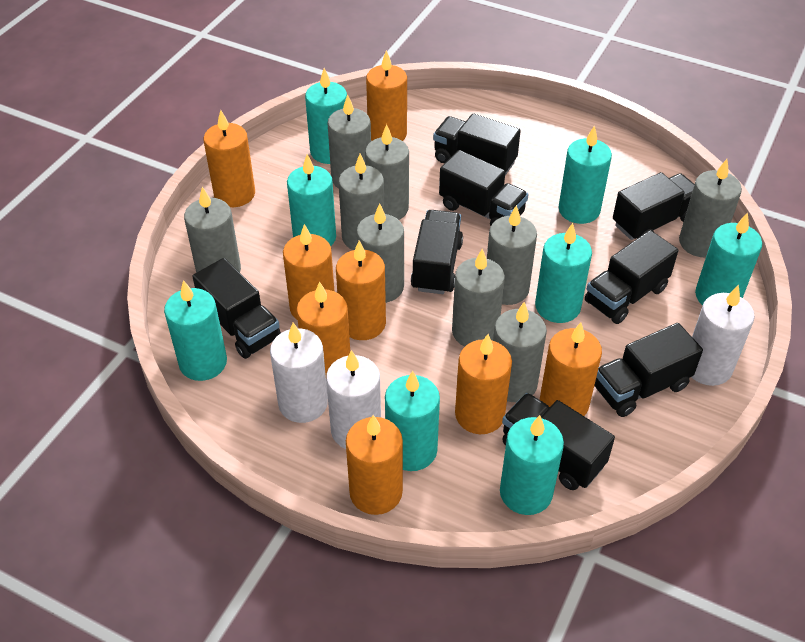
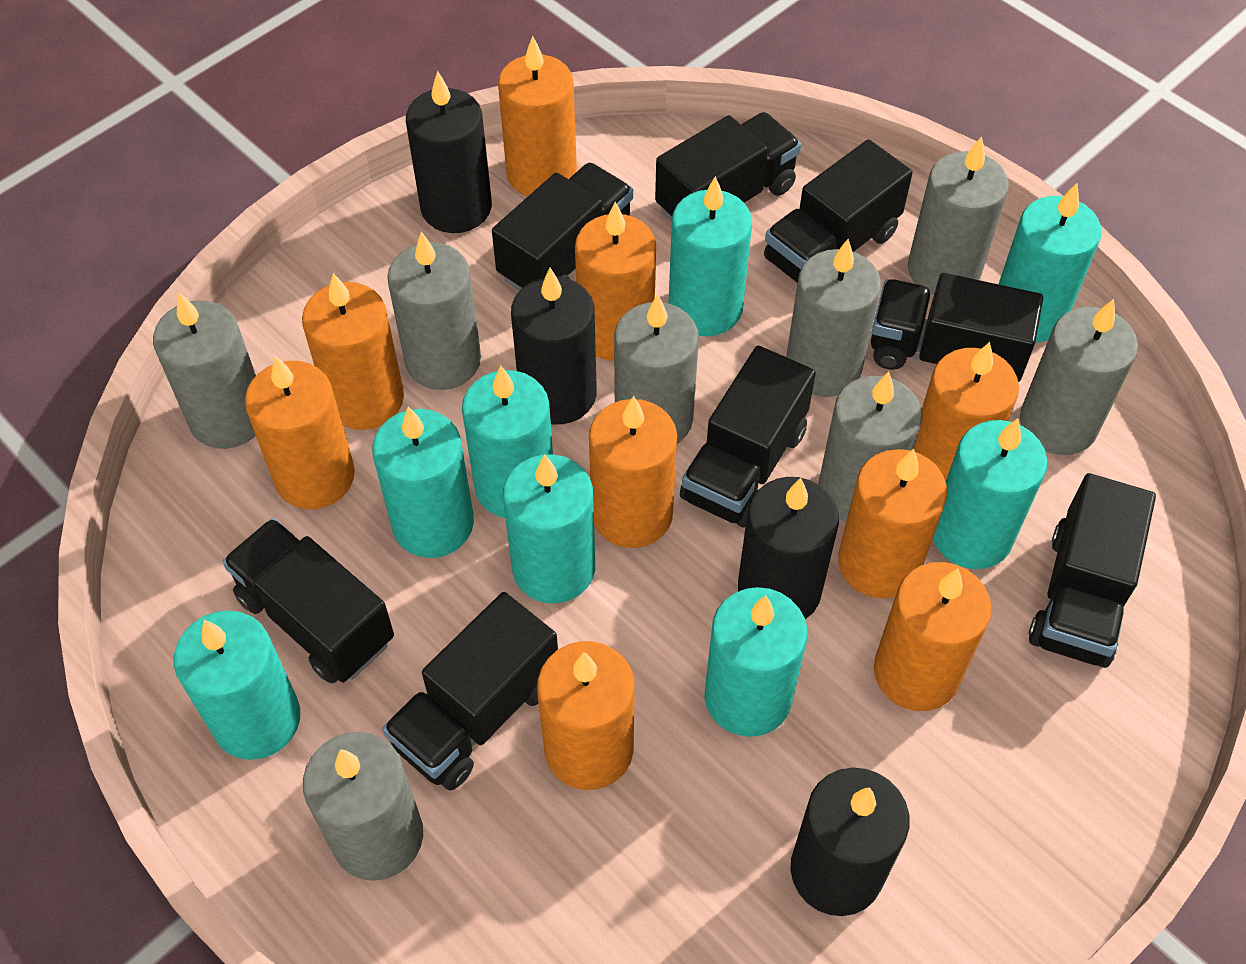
black candle: 0 -> 4
grey candle: 9 -> 8
orange candle: 8 -> 9
white candle: 3 -> 0

